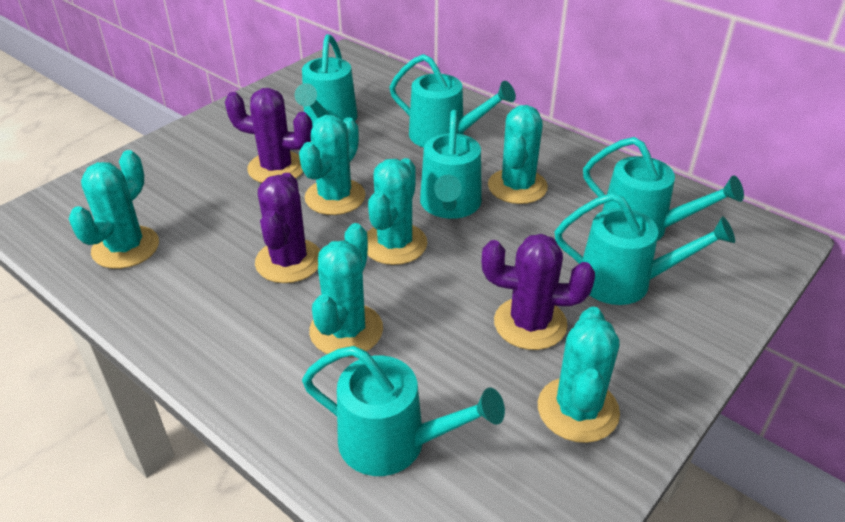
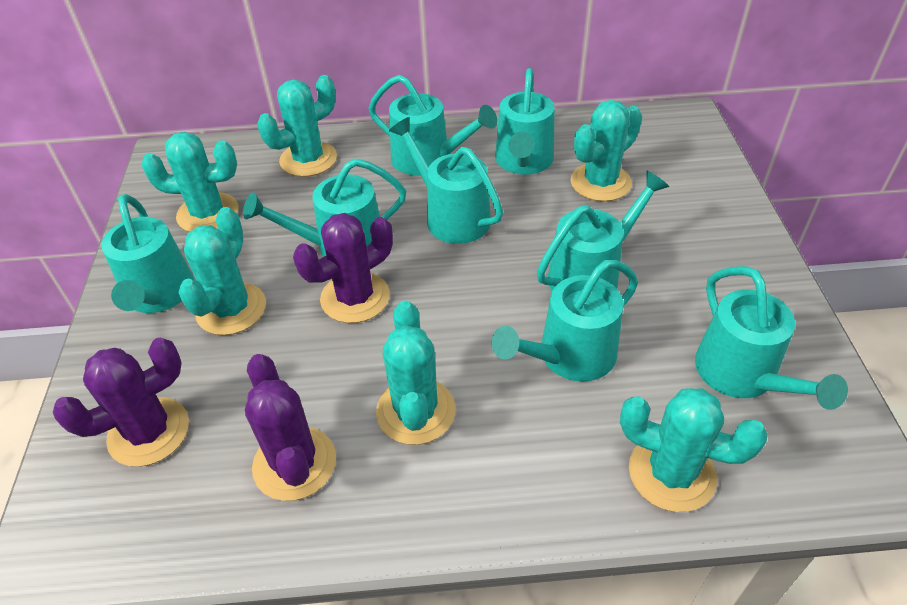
turquoise watering can: 6 -> 8

